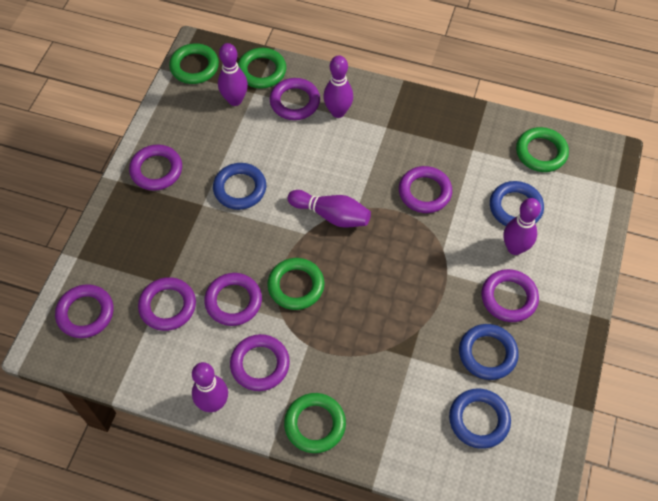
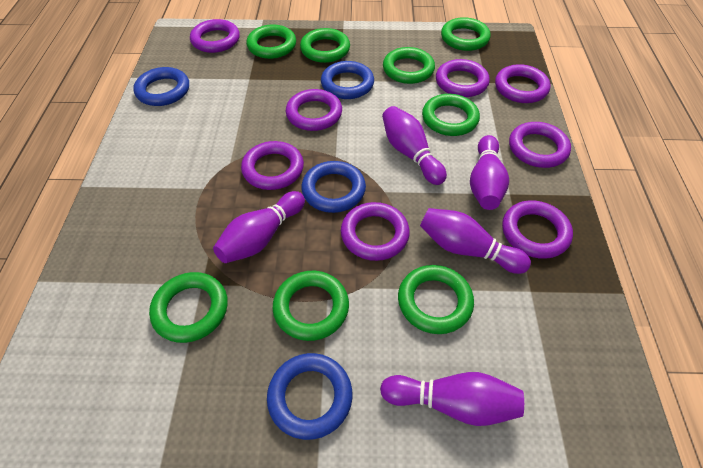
green ring: 5 -> 8

